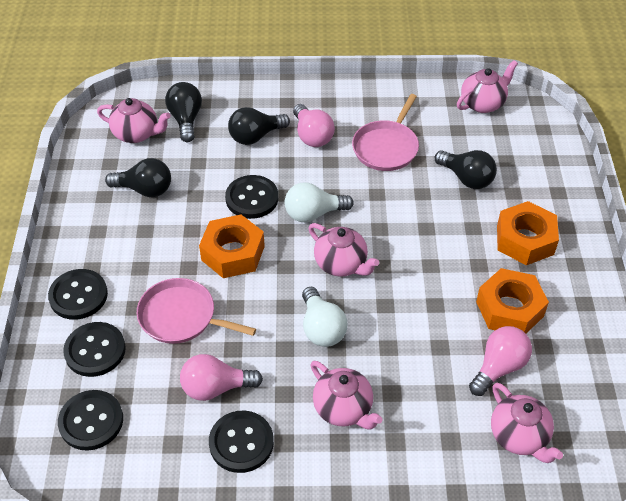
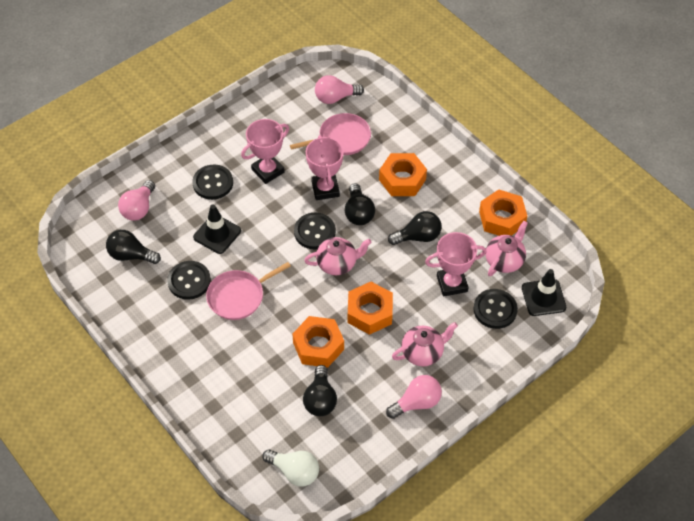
black button: 5 -> 4
black traffic cone: 0 -> 2
orange nut: 3 -> 4
pink teapot: 5 -> 3
pink trophy: 0 -> 3
white light bulb: 2 -> 1

